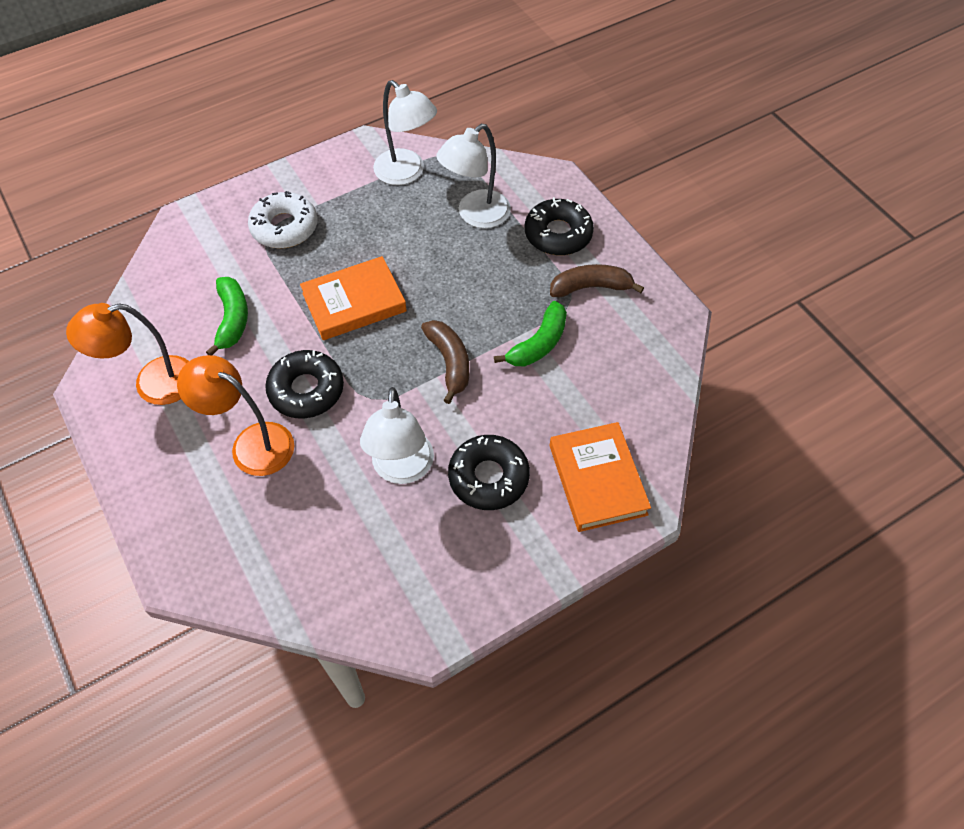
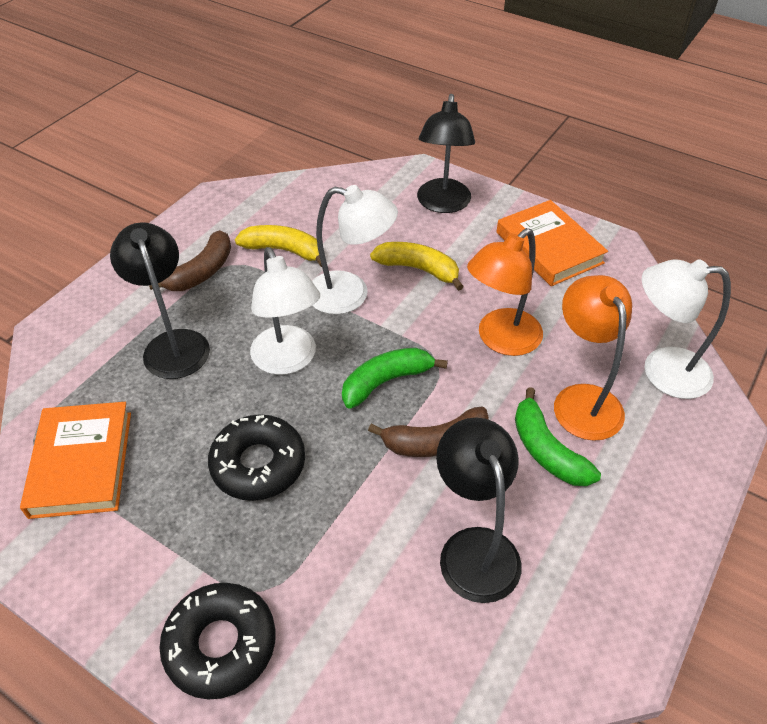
black donut: 3 -> 2
black lamp: 0 -> 3
white donut: 1 -> 0
yellow banana: 0 -> 2

